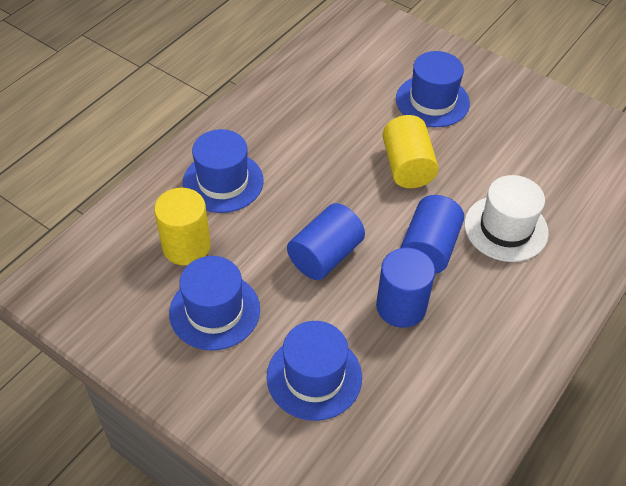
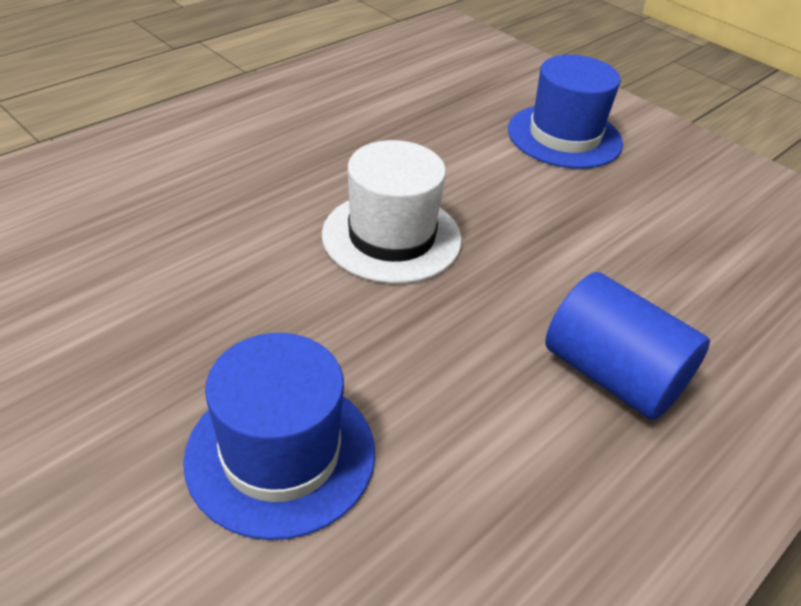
blue cylinder: 3 -> 1
blue hat: 4 -> 2
yellow cylinder: 2 -> 0

